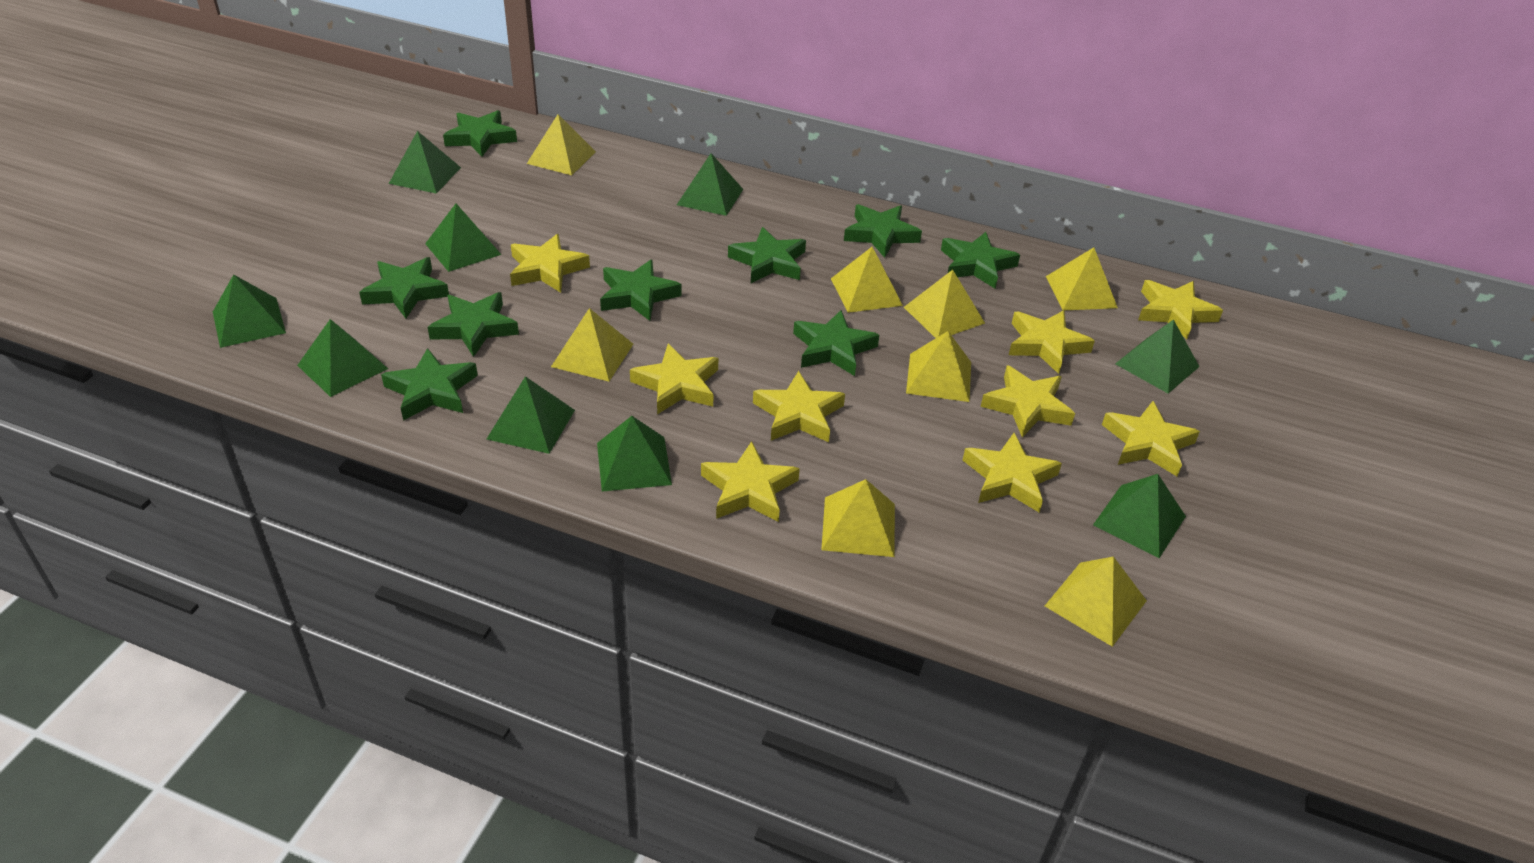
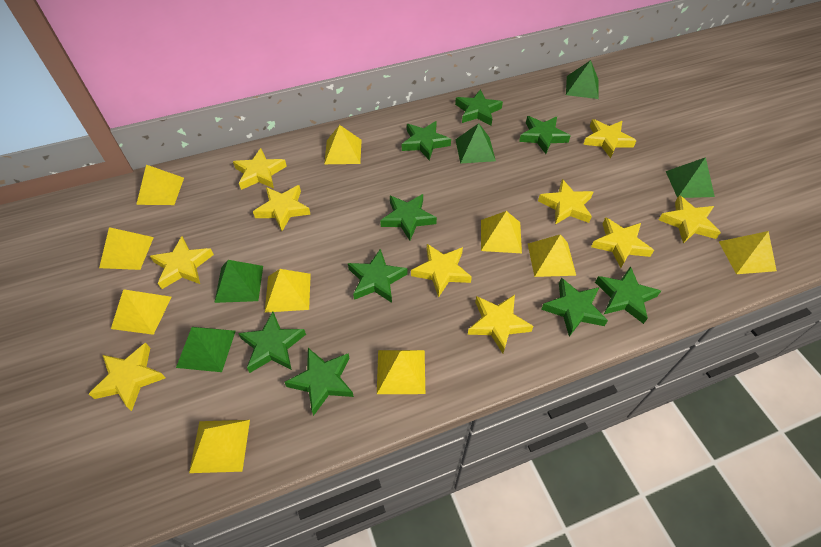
green pyramid: 9 -> 5
yellow pyramid: 8 -> 10
yellow star: 9 -> 10

